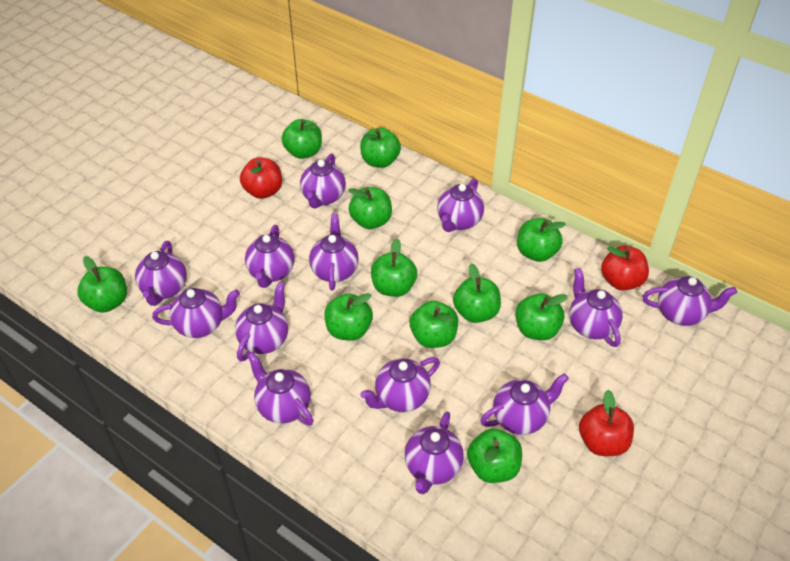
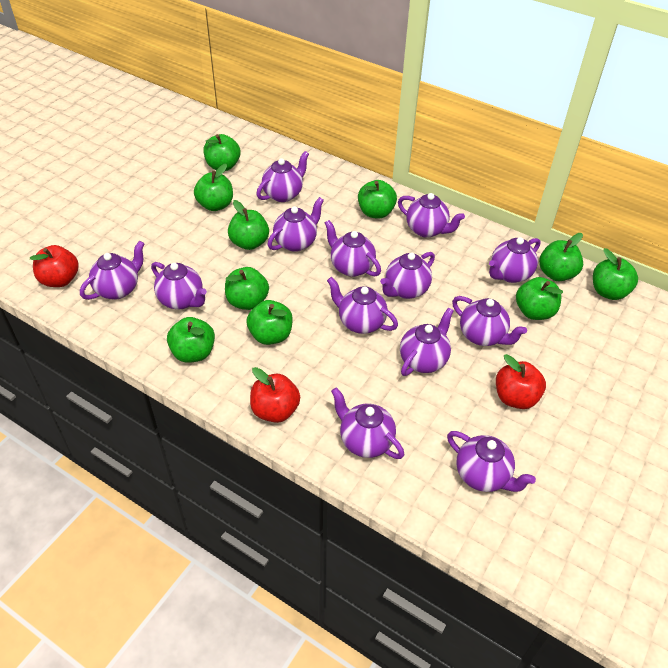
green apple: 11 -> 10

